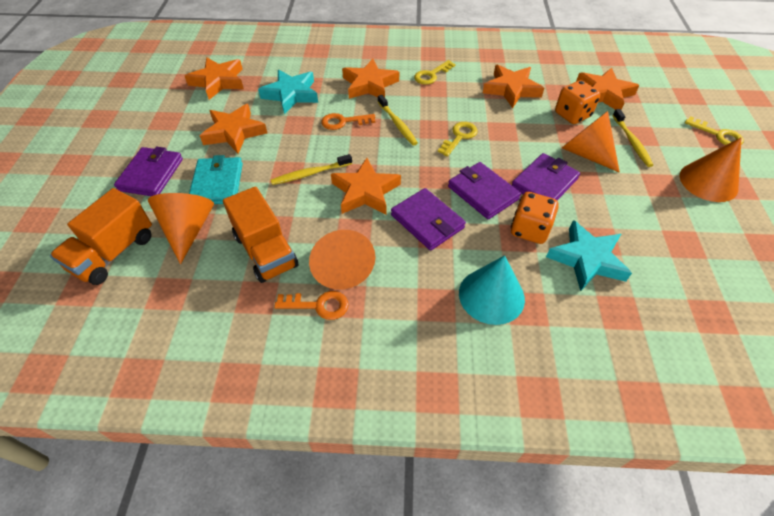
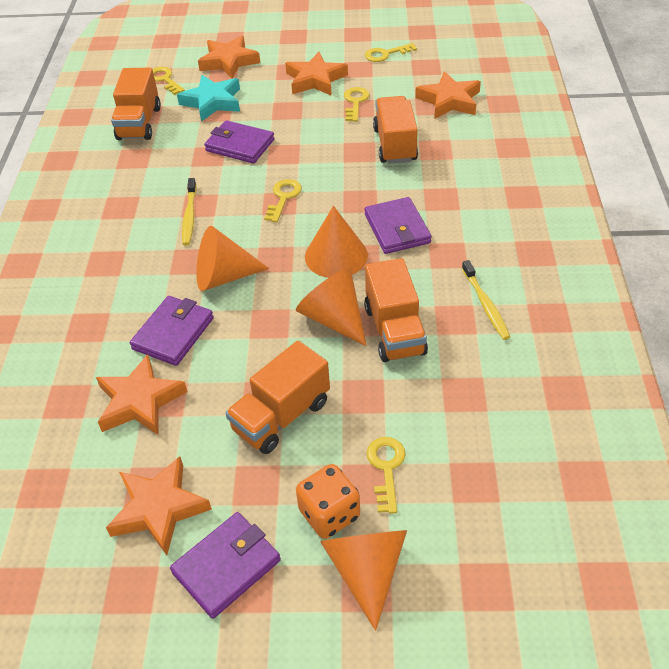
orange dice: 2 -> 1
orange key: 2 -> 0
orange star: 6 -> 5
orange truck: 2 -> 4
turquoise cone: 1 -> 0
turquoise star: 2 -> 1
turquoise wallet: 1 -> 0
yellow key: 3 -> 5
yellow toothbrush: 3 -> 2

